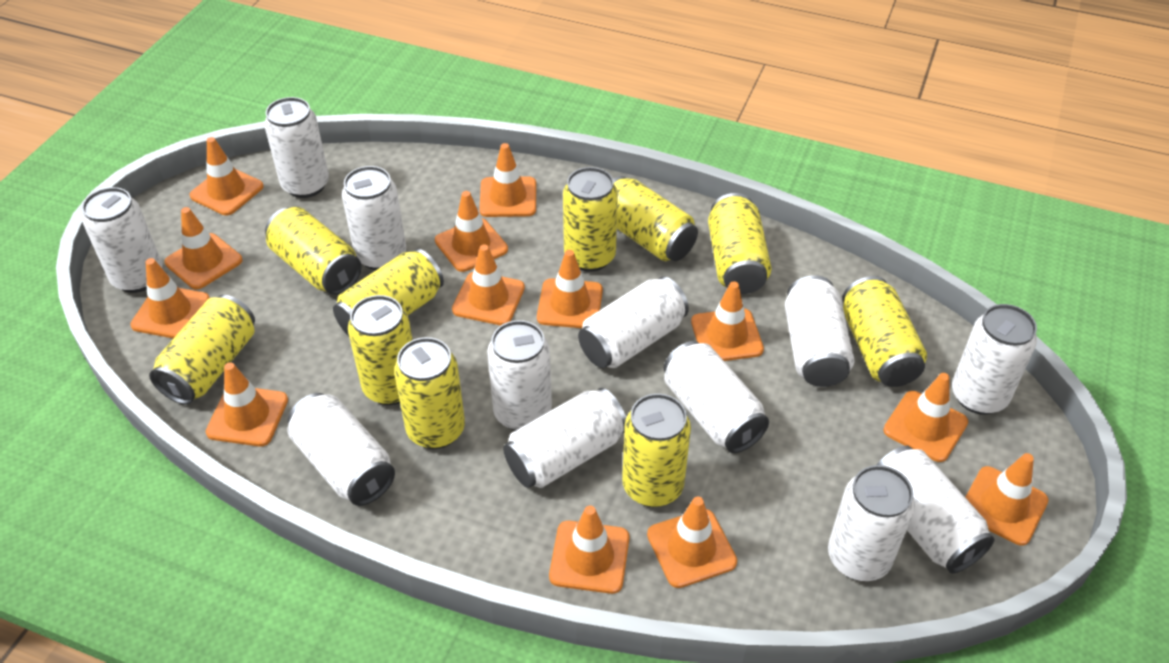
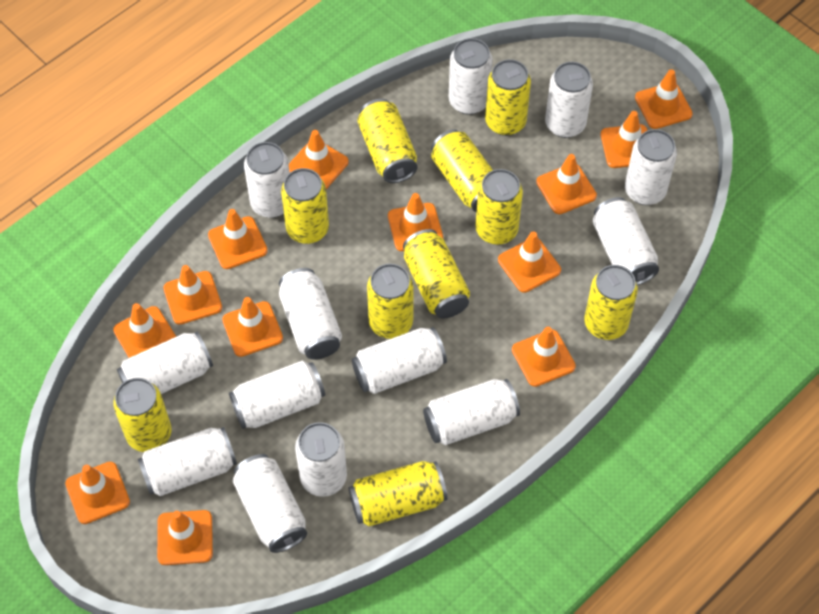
white can: 12 -> 13

